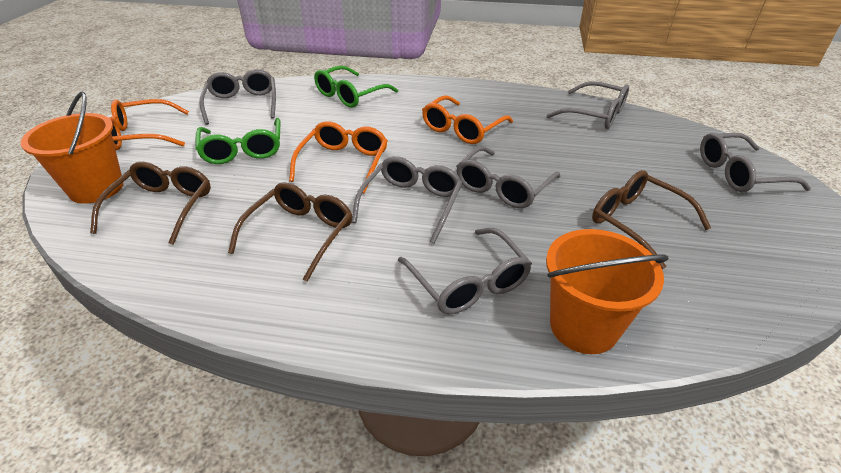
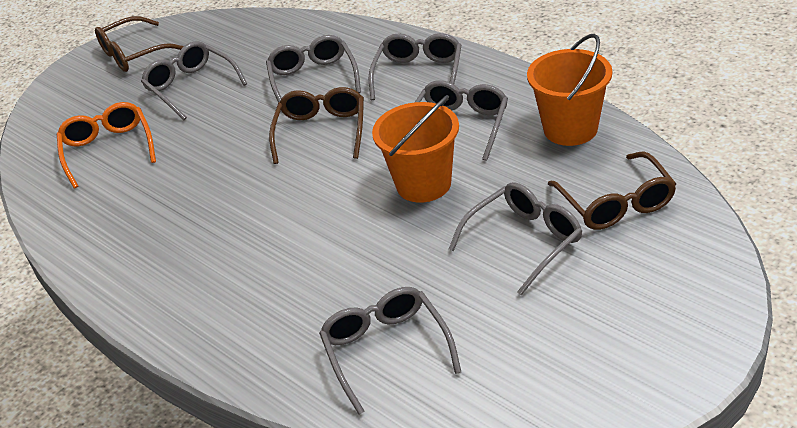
green glasses: 2 -> 0
orange glasses: 3 -> 1

